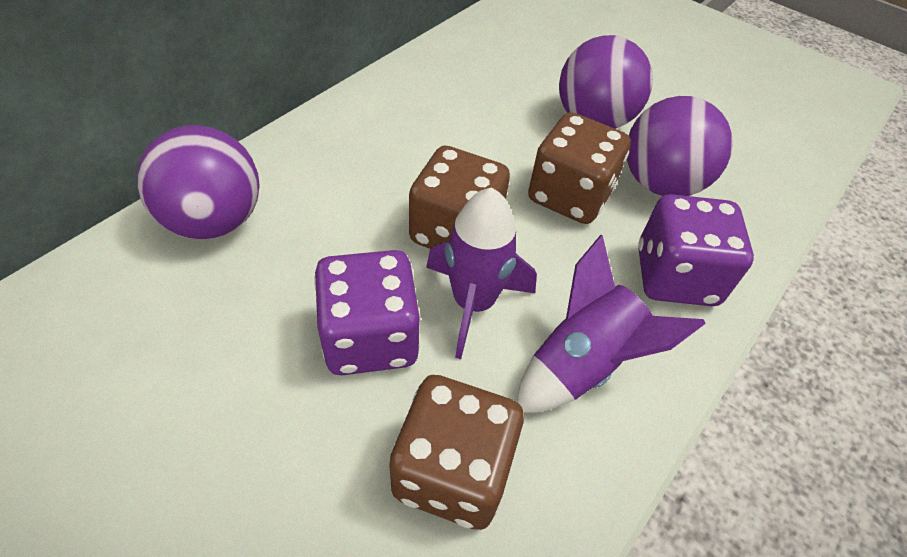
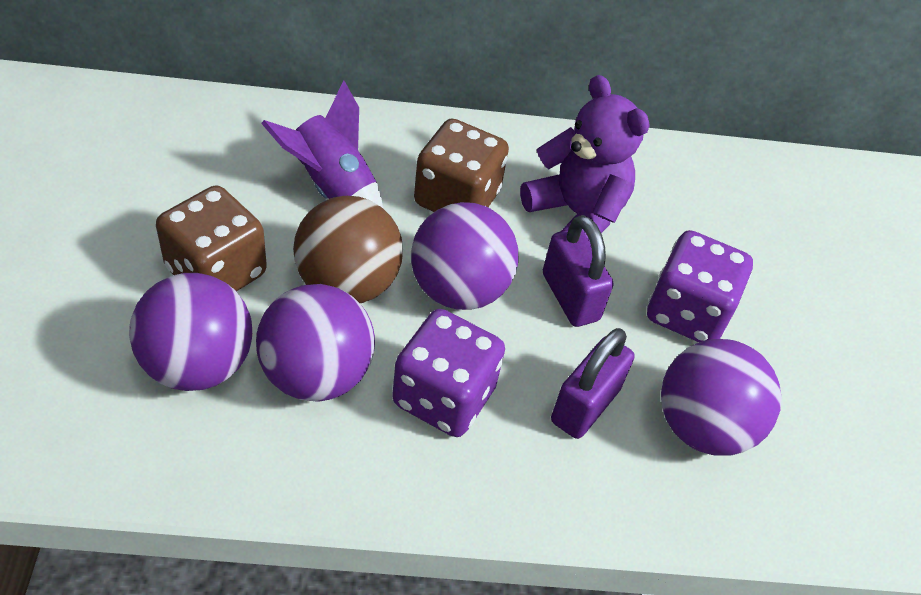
brown ball: 0 -> 1
brown dice: 3 -> 2
purple ball: 3 -> 4
purple padlock: 0 -> 2
purple rocket: 2 -> 1
purple teddy bear: 0 -> 1

